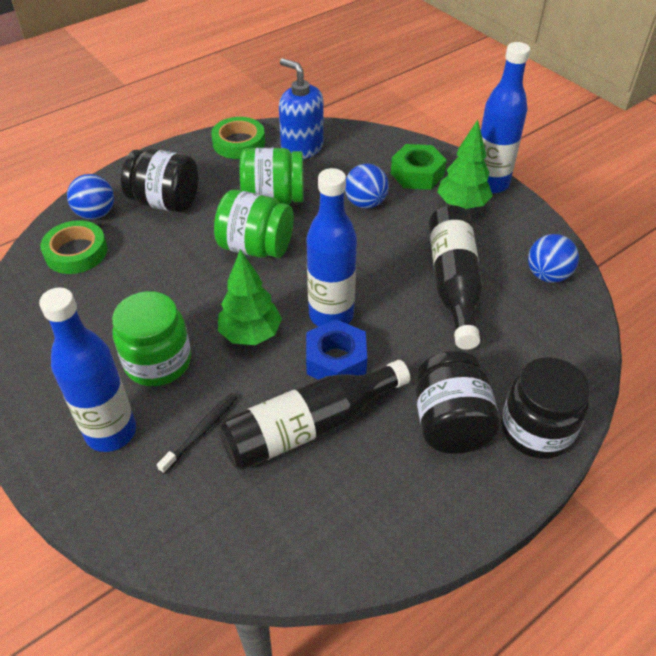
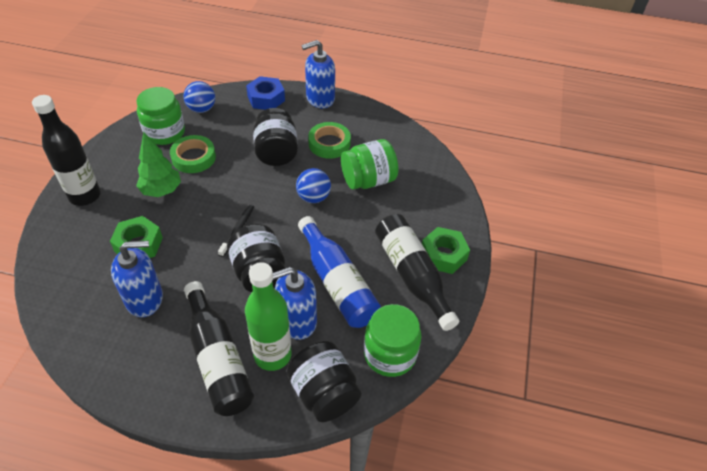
black bottle: 2 -> 3
blue ball: 3 -> 2
blue bottle: 3 -> 1
blue soap dispenser: 1 -> 3
green bottle: 0 -> 1
green nut: 1 -> 2
green tree: 2 -> 1

